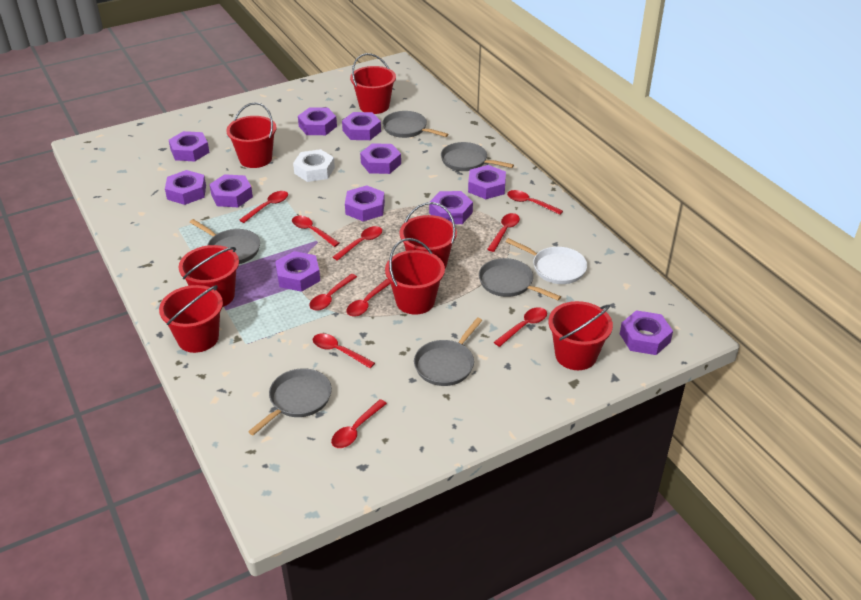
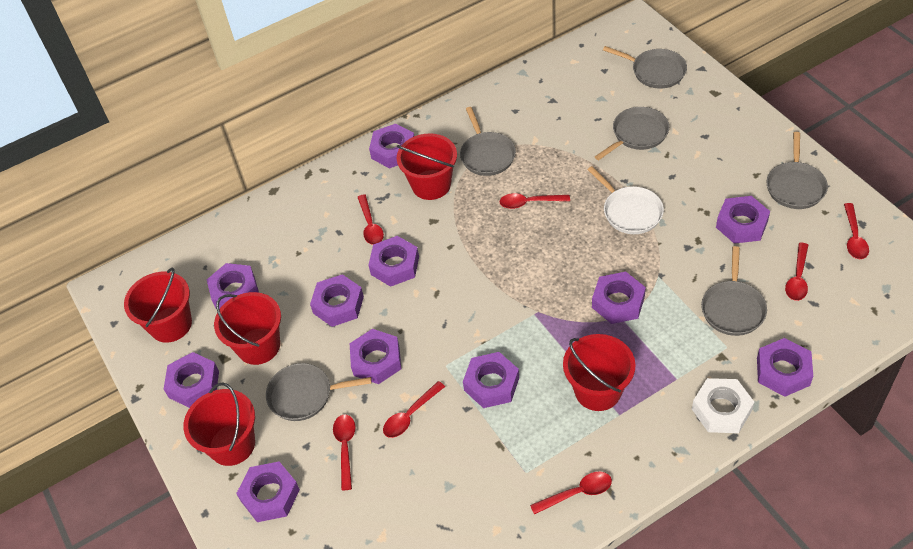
red bucket: 7 -> 5
red spoon: 10 -> 7

